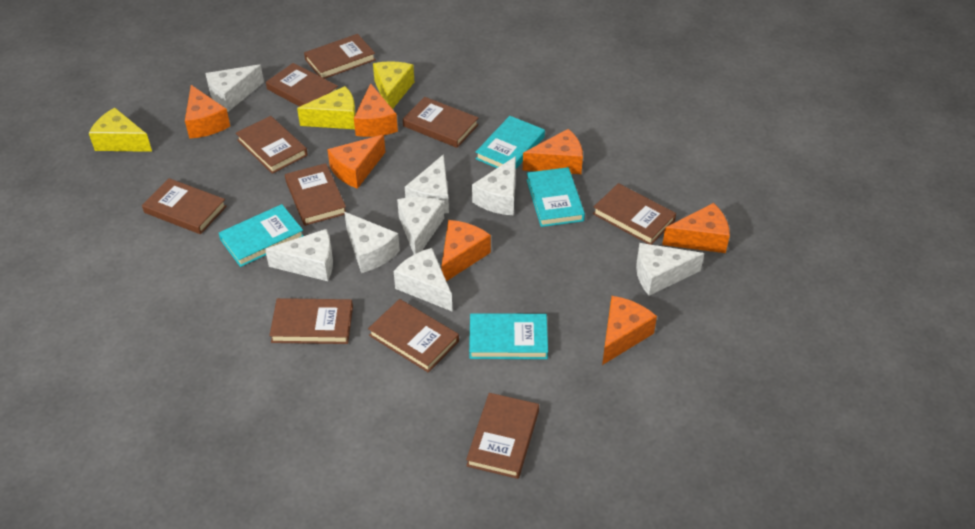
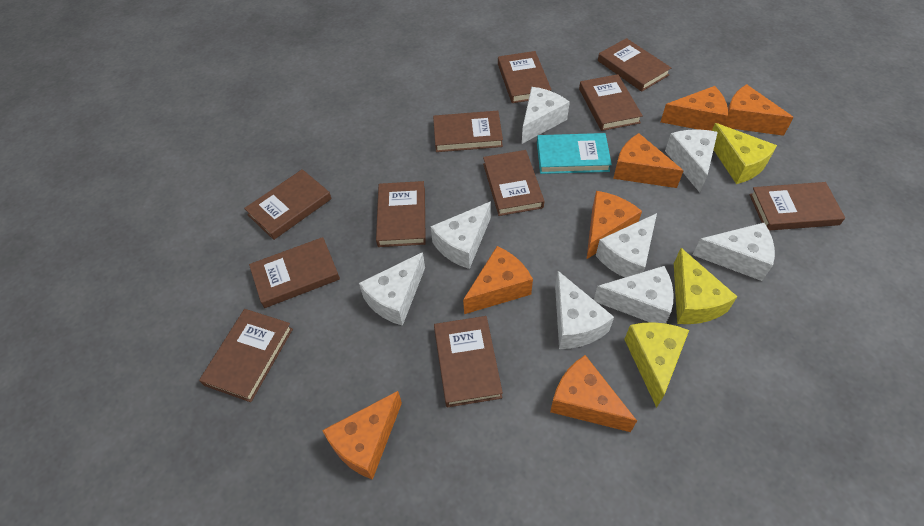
brown book: 10 -> 11
turquoise book: 4 -> 1

